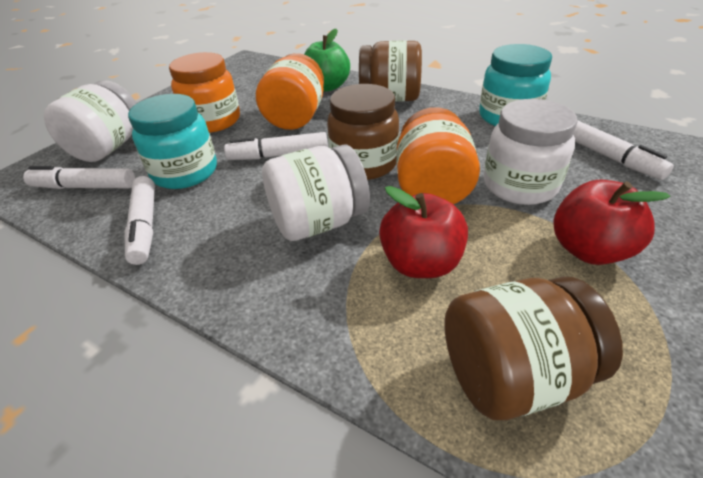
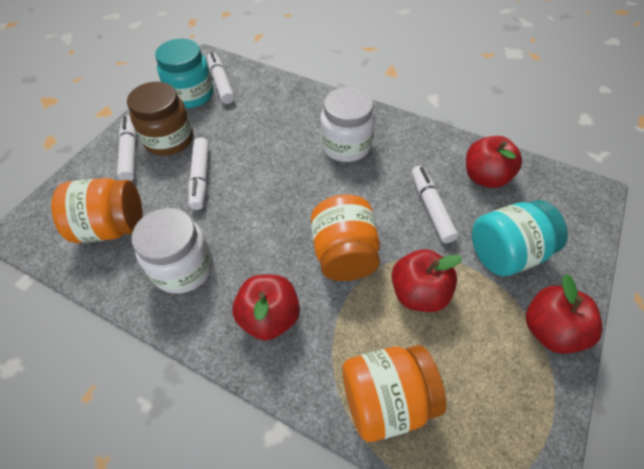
brown jar: 3 -> 1
green apple: 1 -> 0
red apple: 2 -> 4
white jar: 3 -> 2

